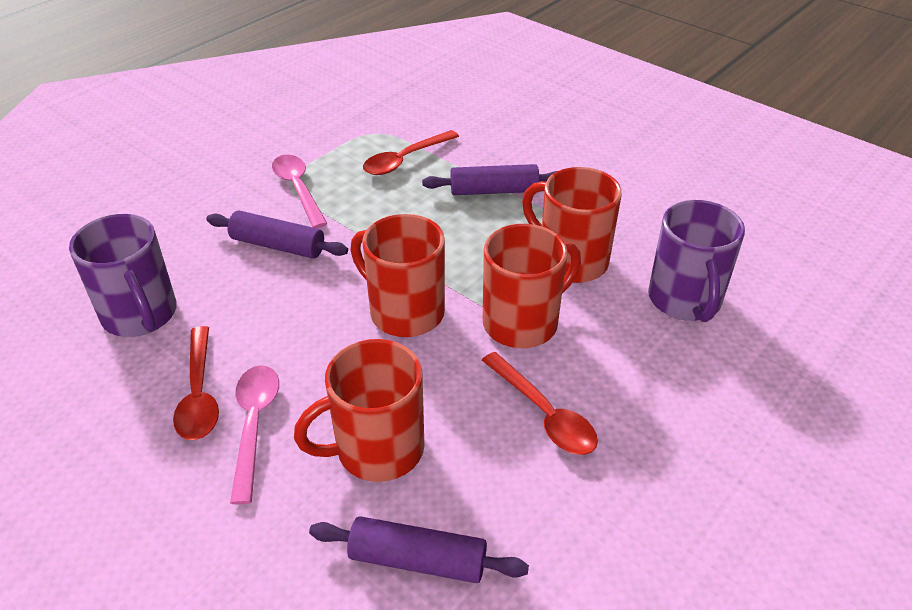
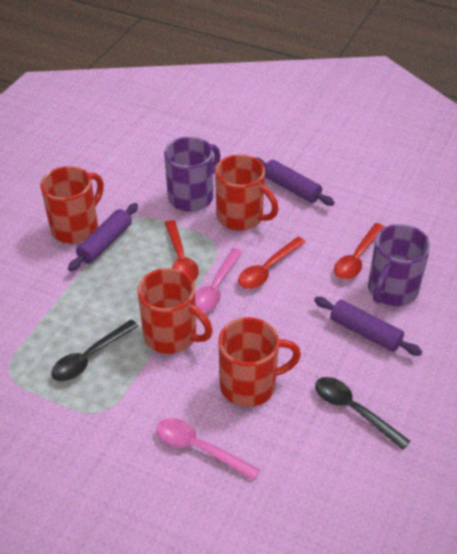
black spoon: 0 -> 2

